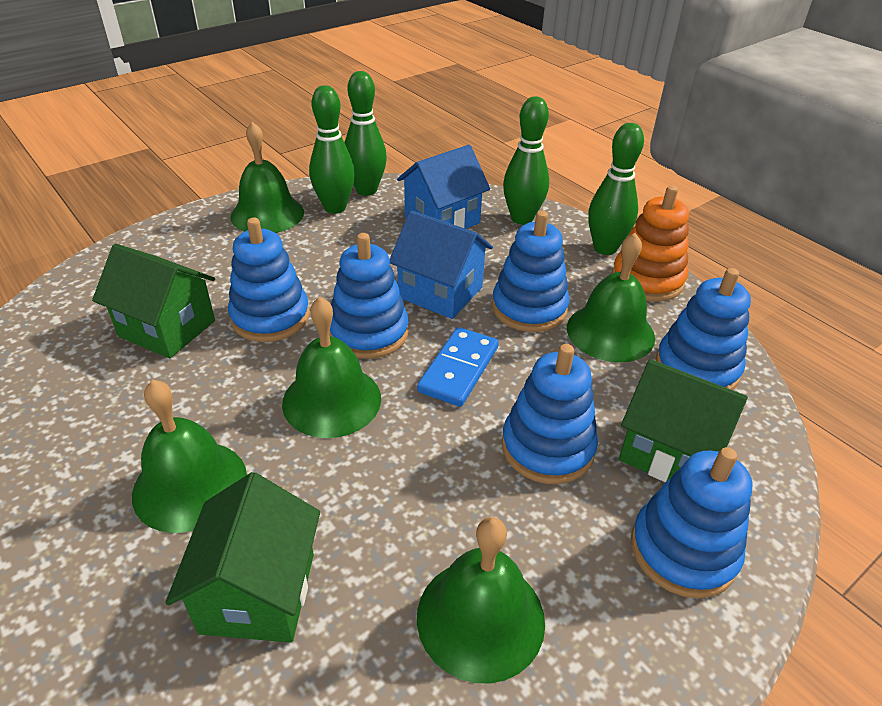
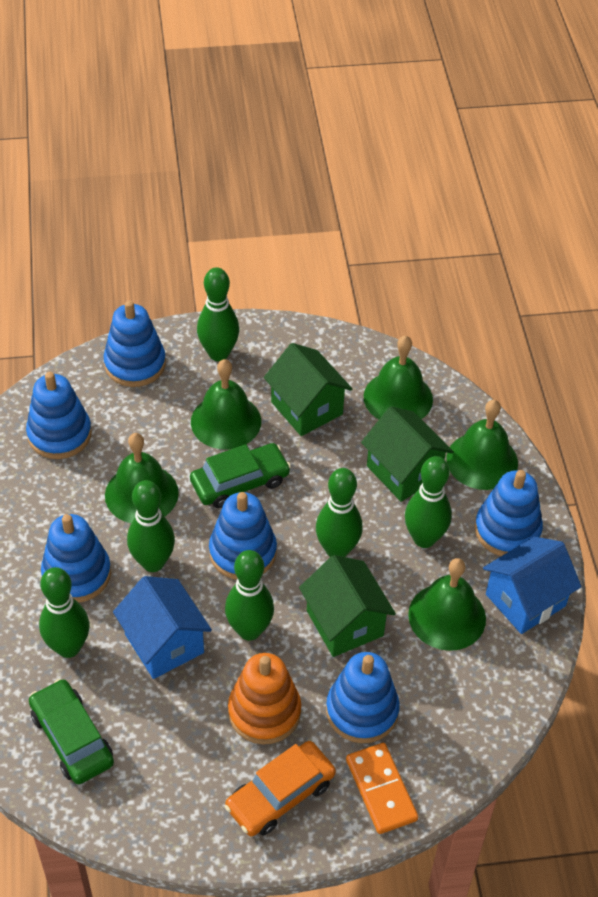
blue domino: 1 -> 0
green bowling pin: 4 -> 6
green car: 0 -> 2
orange car: 0 -> 1
orange domino: 0 -> 1

